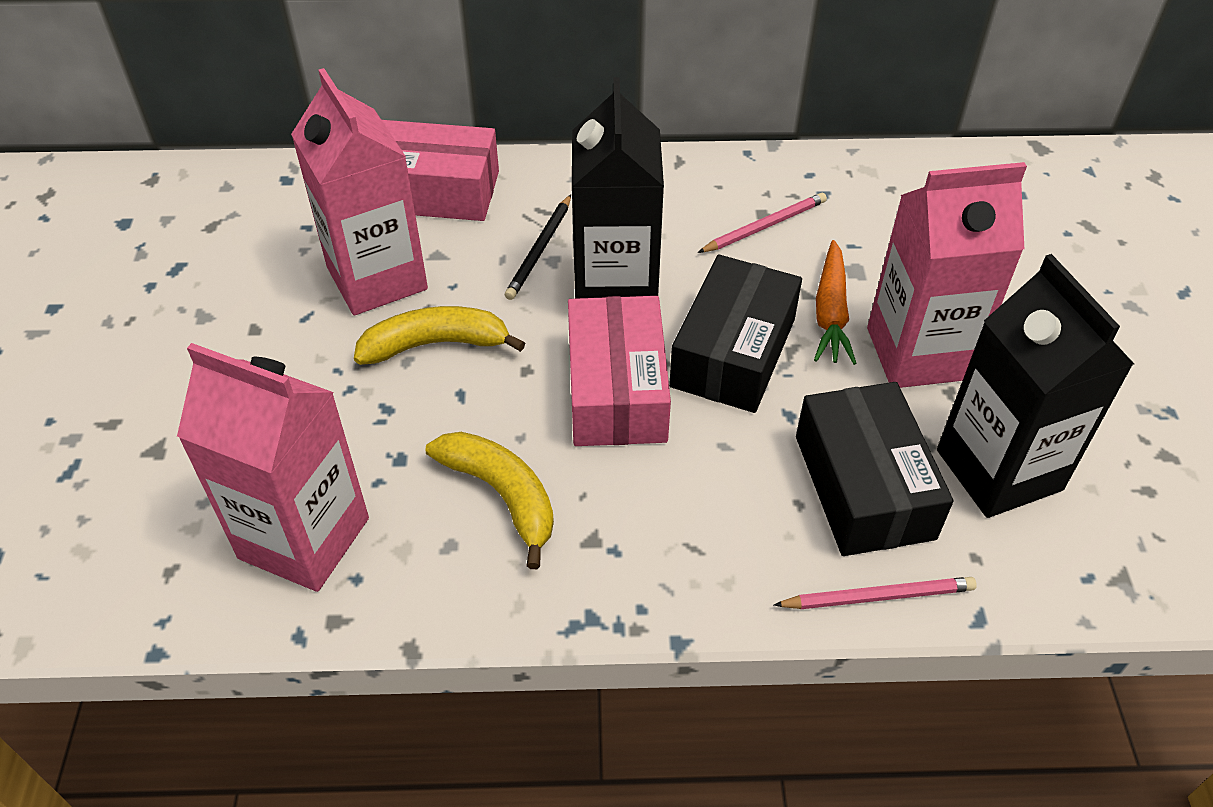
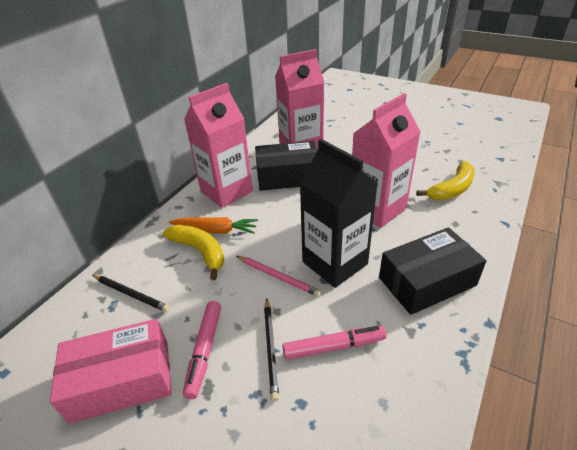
black carton: 2 -> 1
black pencil: 1 -> 2
pink box: 2 -> 1
pink marker: 0 -> 2
pink pencil: 2 -> 1

